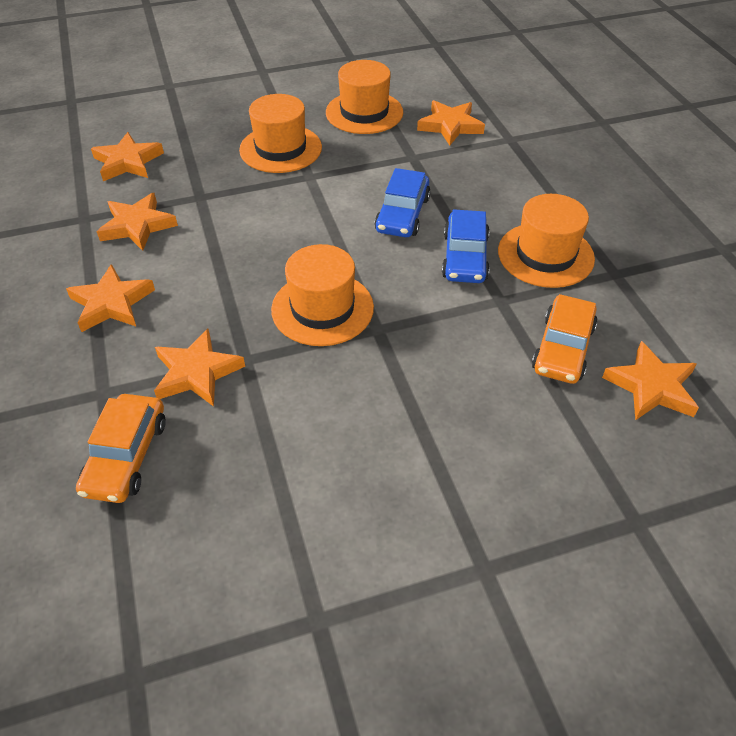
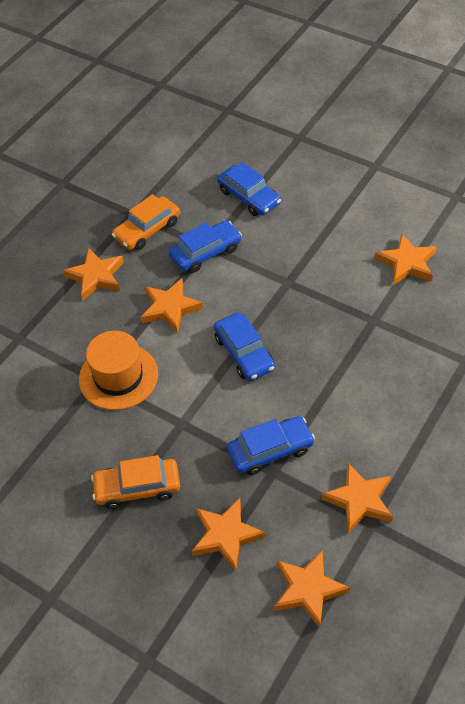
blue car: 2 -> 4
orange hat: 4 -> 1

